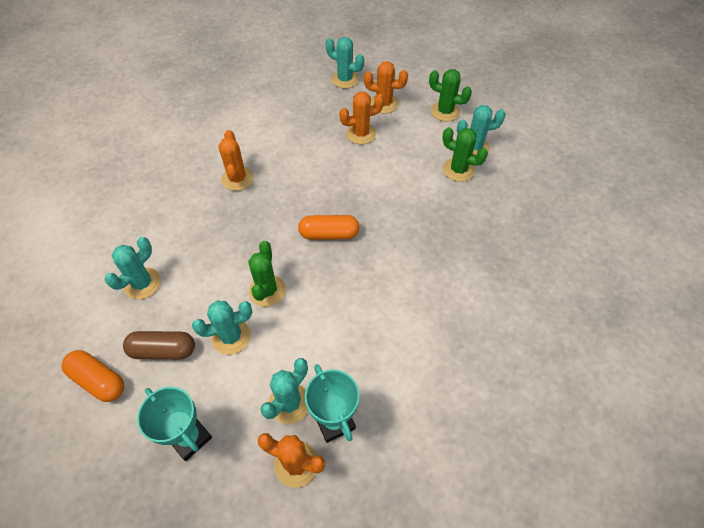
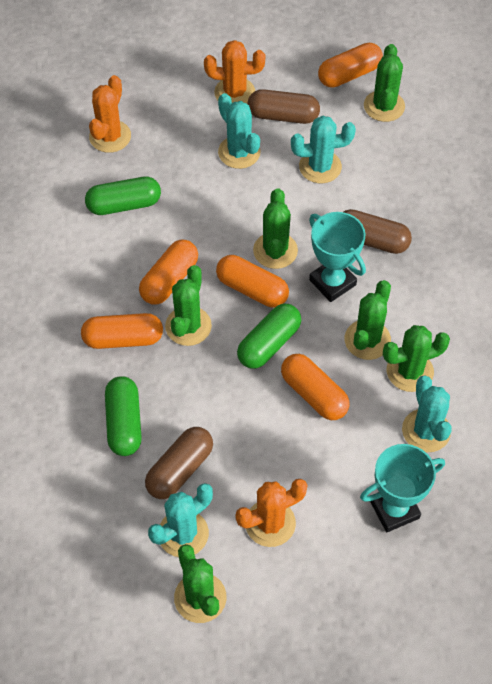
brown capsule: 1 -> 3
green cactus: 3 -> 6
green capsule: 0 -> 3
orange cactus: 4 -> 3
orange capsule: 2 -> 5
turquoise cactus: 5 -> 4

